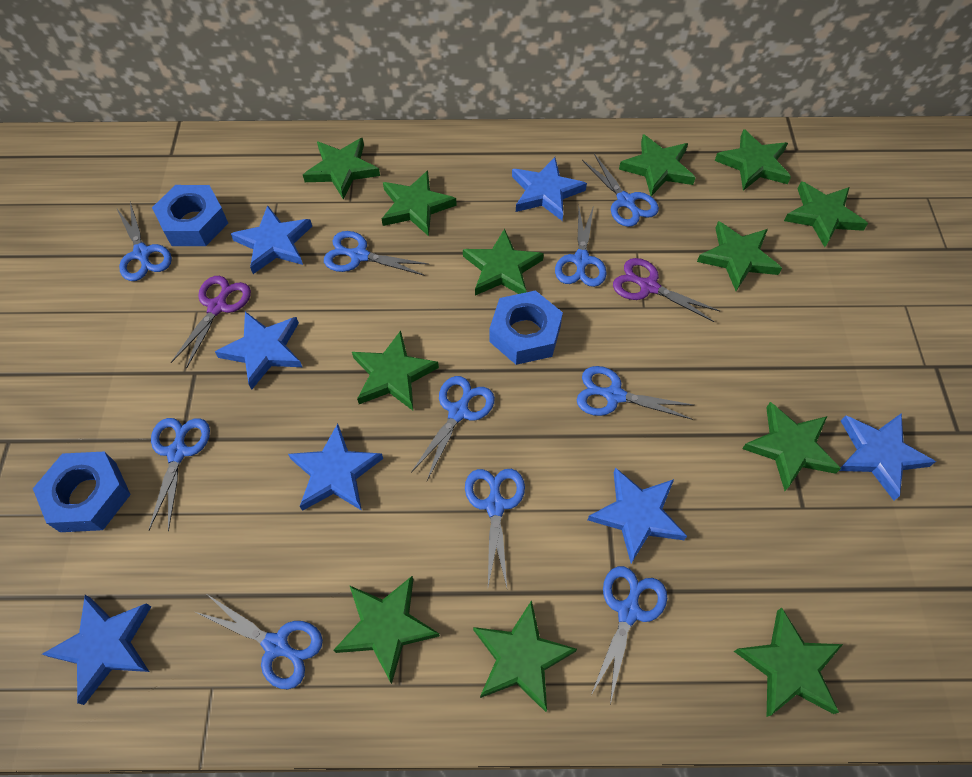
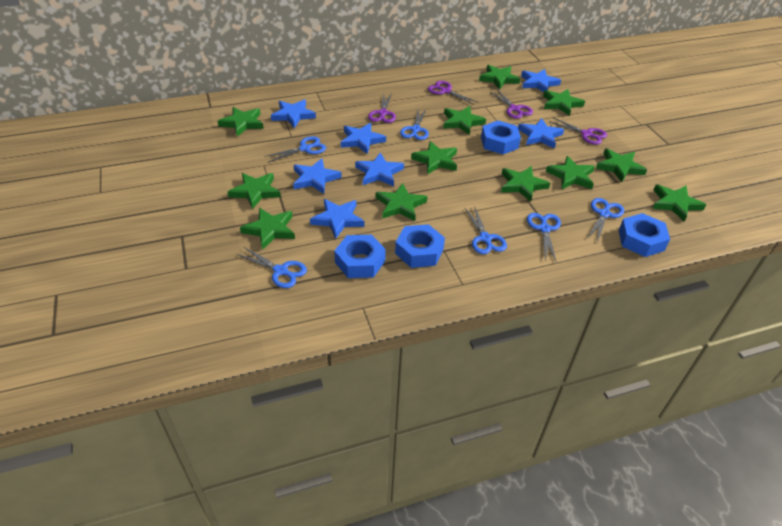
blue nut: 3 -> 4
blue scissors: 10 -> 6
purple scissors: 2 -> 4

